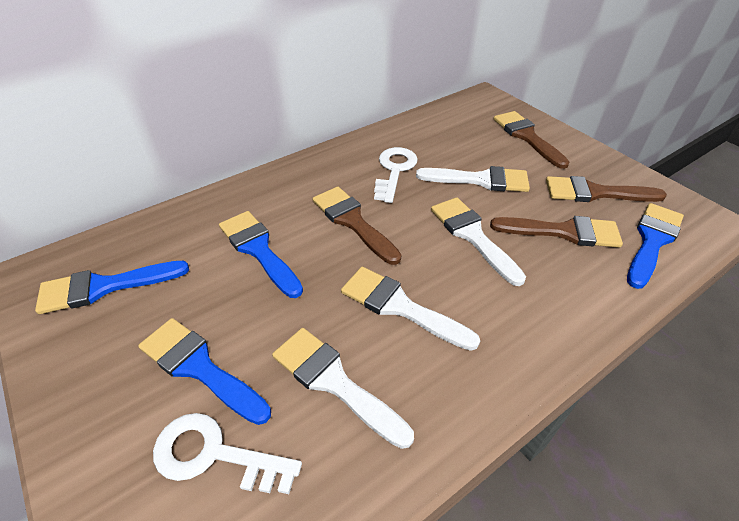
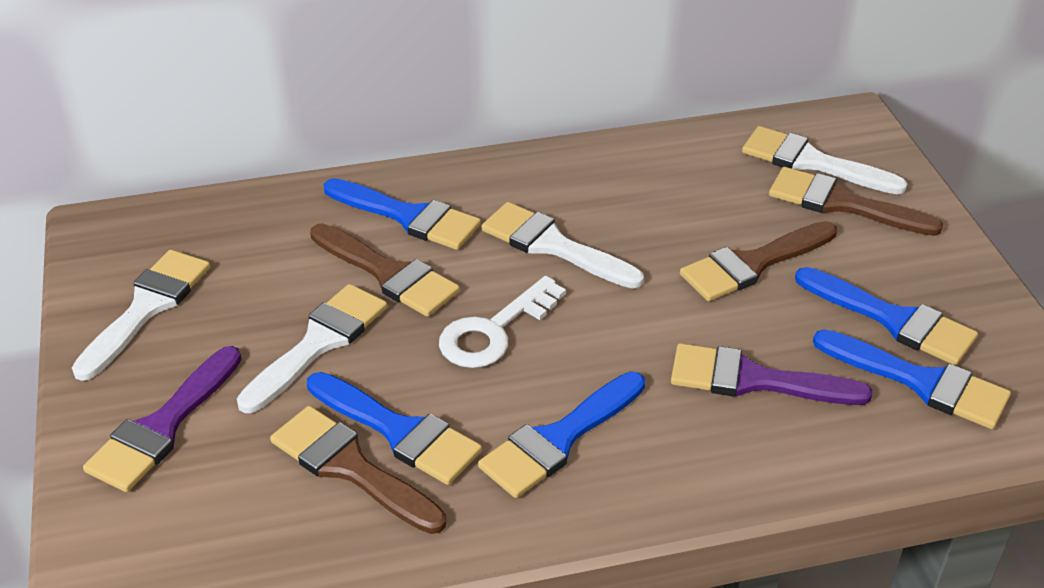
blue brush: 4 -> 5
purple brush: 0 -> 2
white key: 2 -> 1

